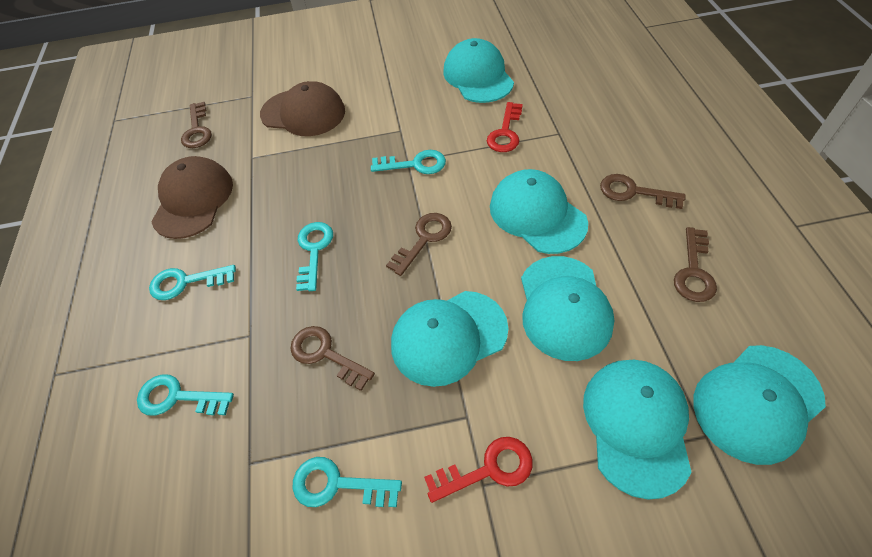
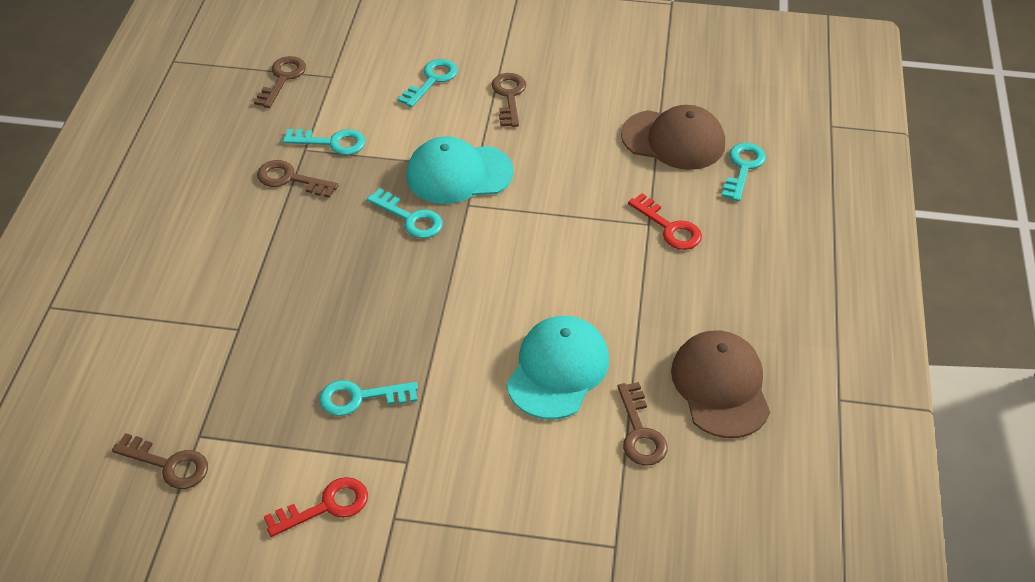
turquoise cap: 6 -> 2

